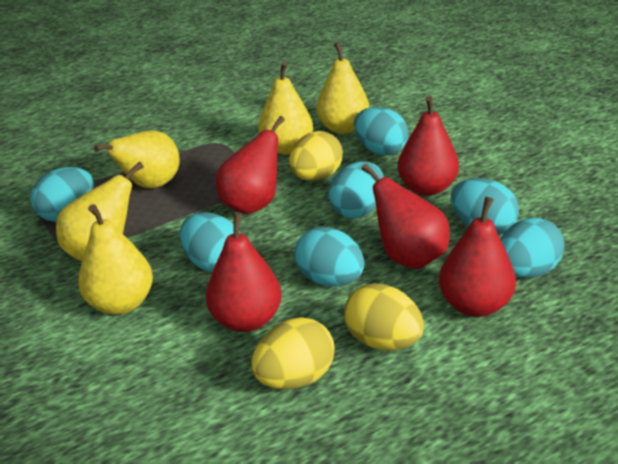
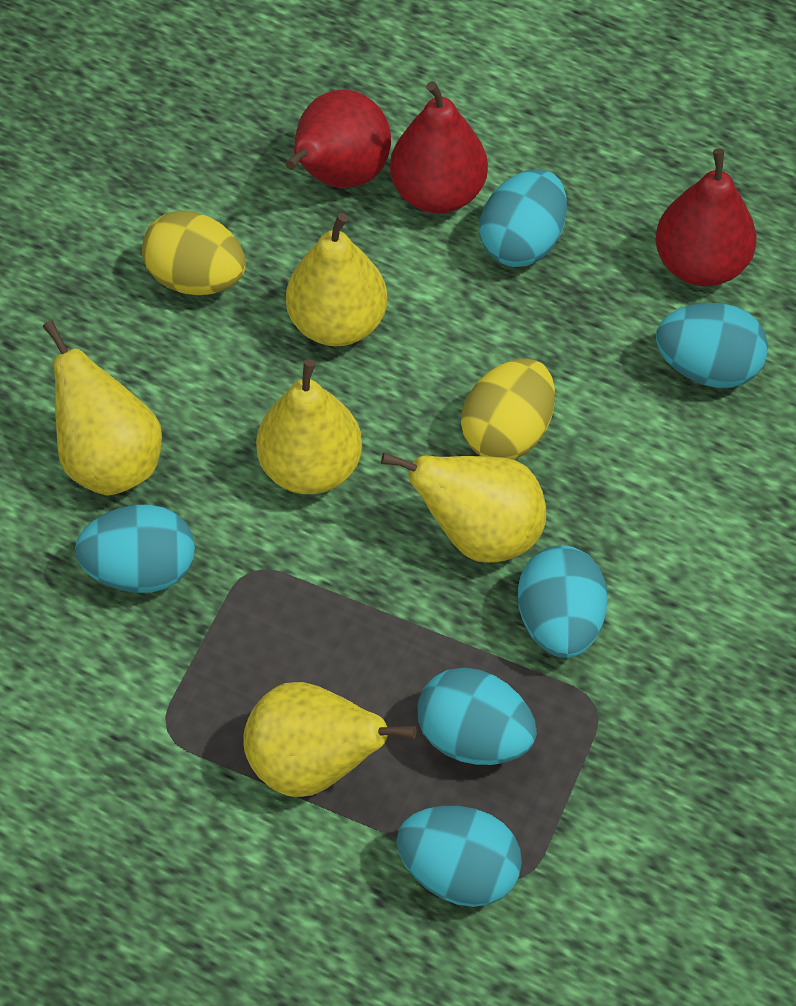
red pear: 5 -> 3
turquoise egg: 7 -> 6
yellow egg: 3 -> 2

